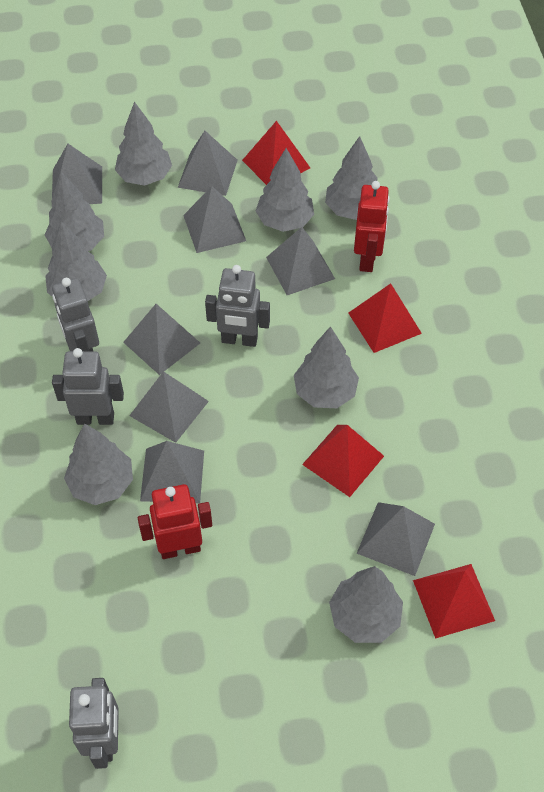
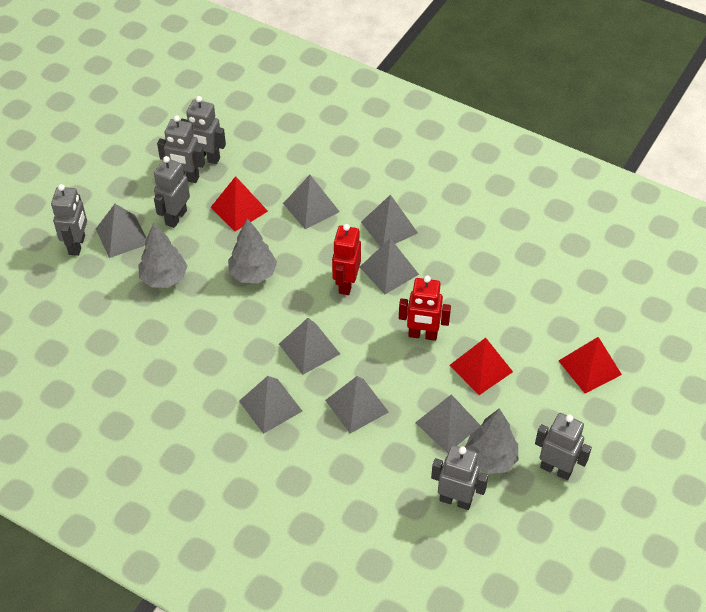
grey robot: 4 -> 6
grey tree: 8 -> 3
red pyramid: 4 -> 3

